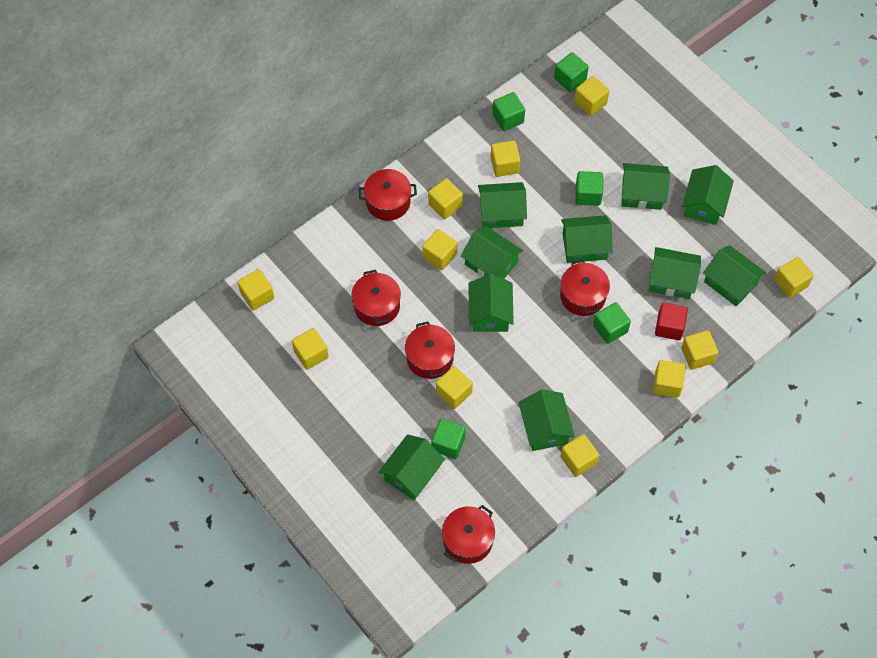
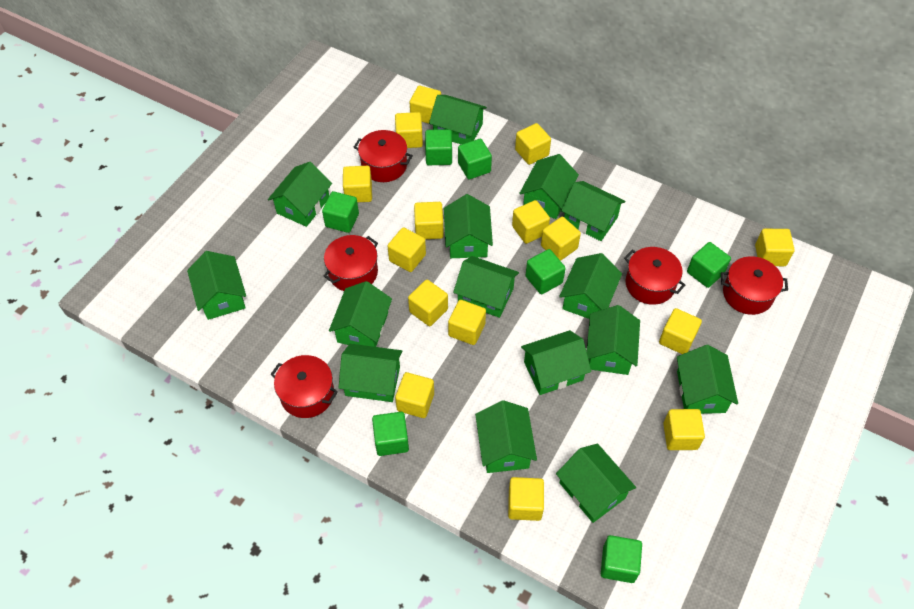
green cube: 5 -> 7
green house: 10 -> 15
red cube: 1 -> 0
yellow cube: 11 -> 15

